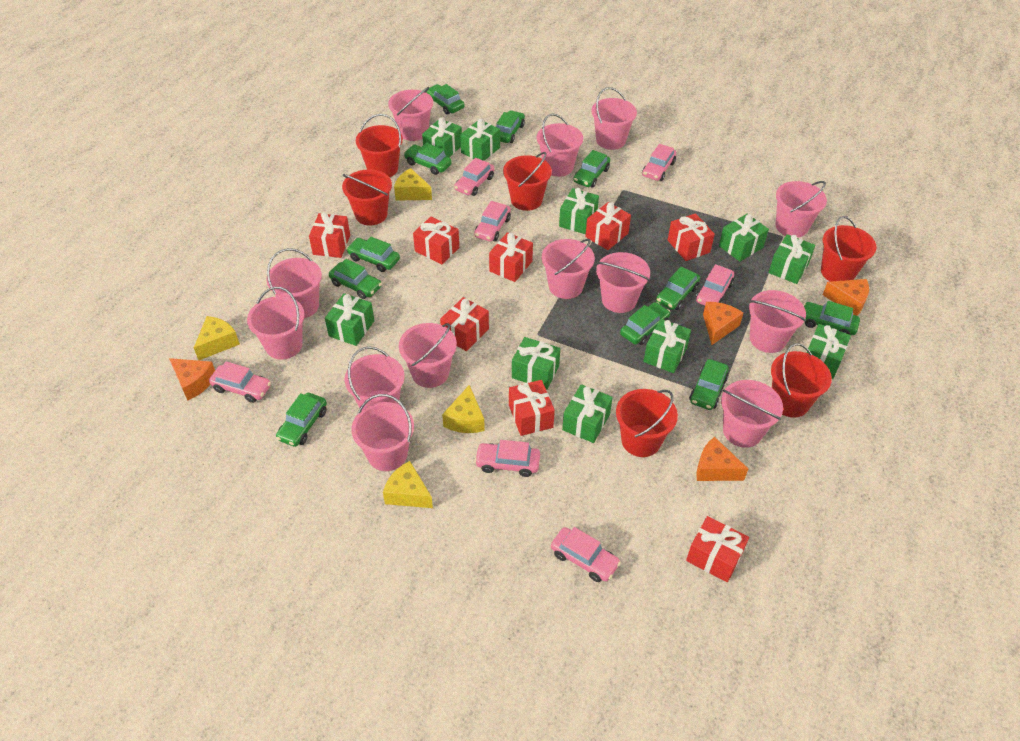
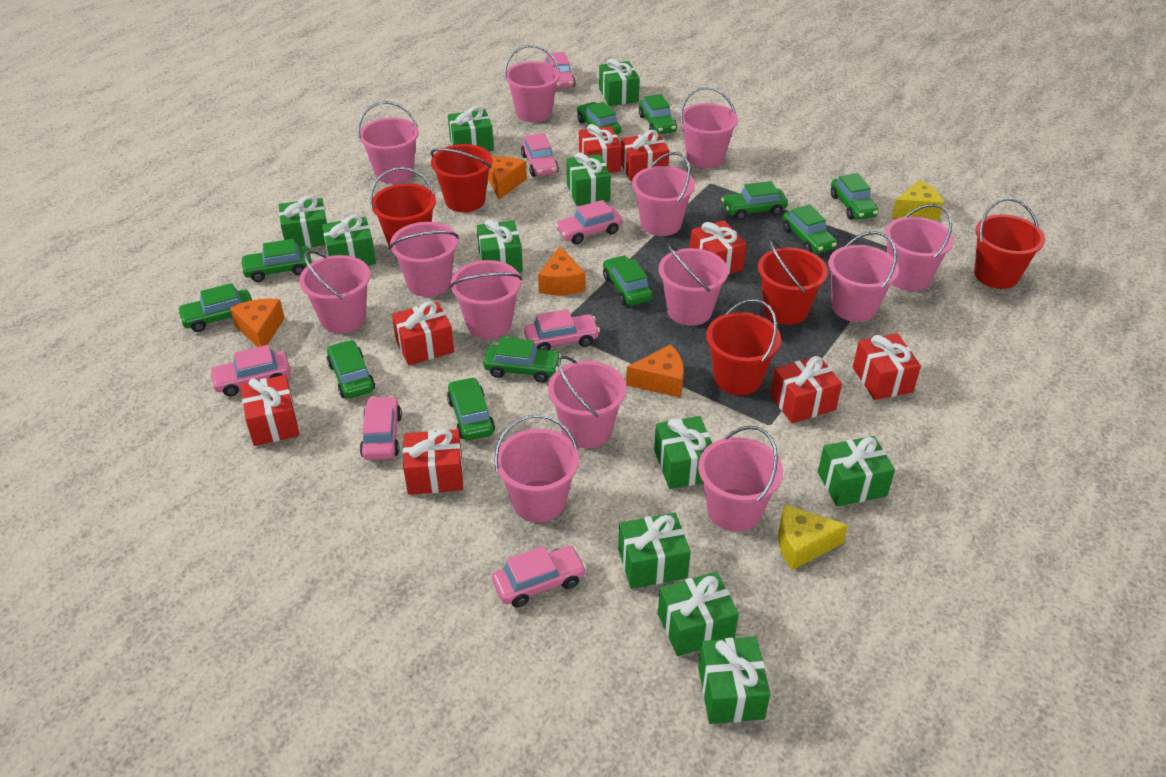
green gift: 10 -> 11
red bucket: 6 -> 5
yellow cheese: 4 -> 2

